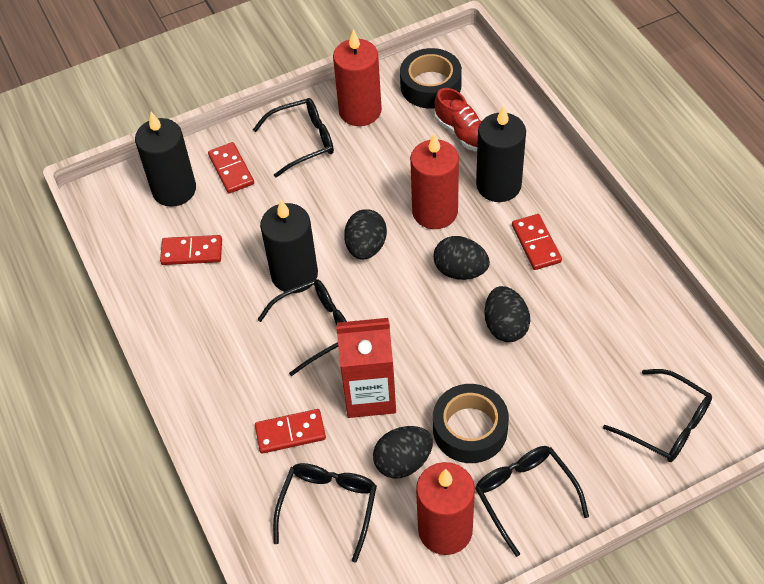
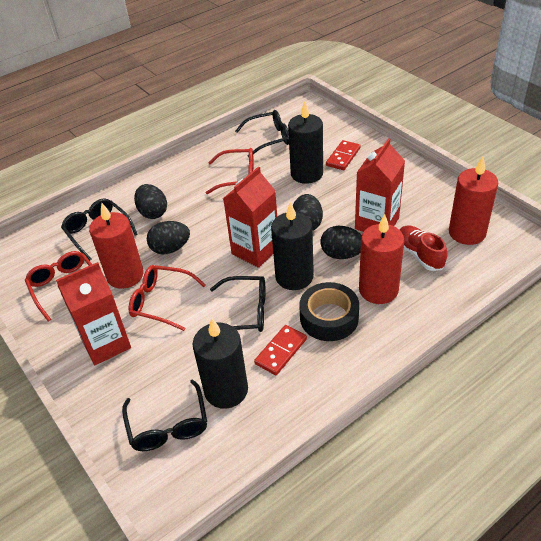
black glasses: 5 -> 4
black tape: 2 -> 1
red carton: 1 -> 3
red domino: 4 -> 2
red glasses: 0 -> 3

